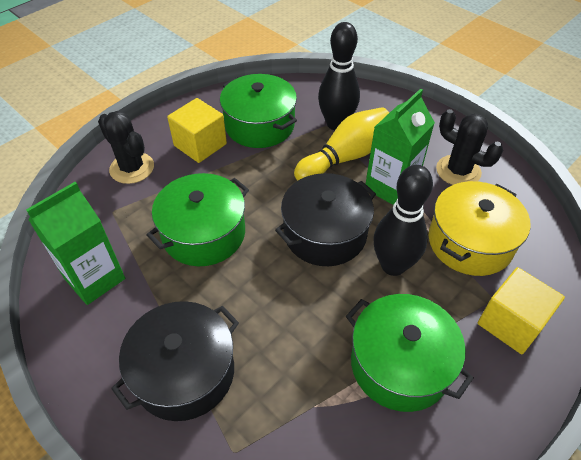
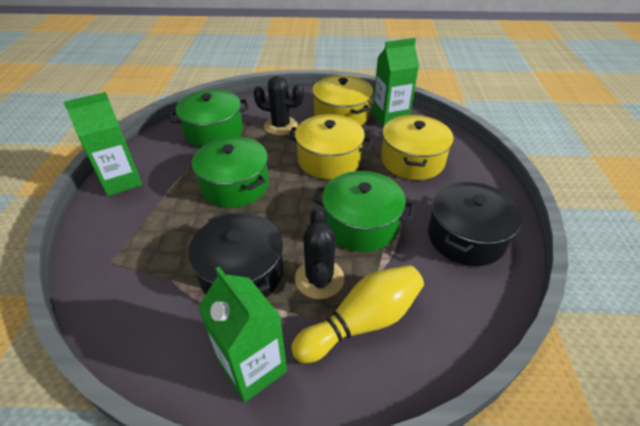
black bowling pin: 2 -> 0
green carton: 2 -> 3
yellow cube: 2 -> 0
yellow pot: 1 -> 3

